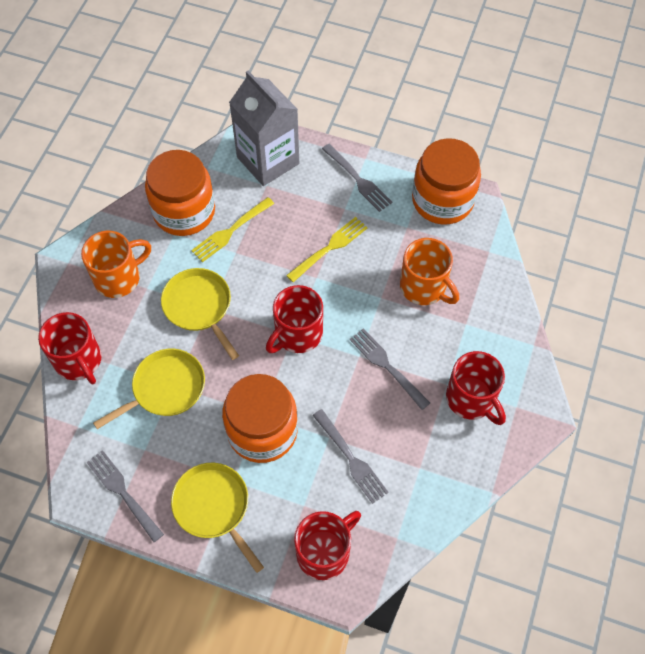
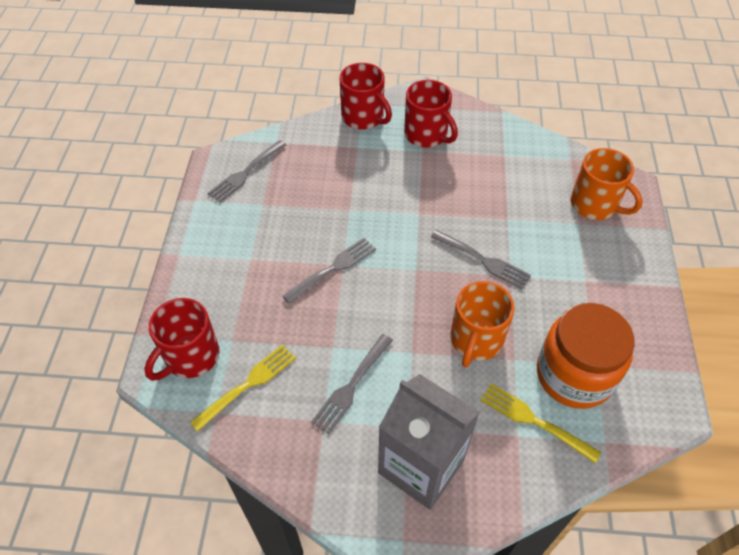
orange jar: 3 -> 1
red mug: 4 -> 3
yellow pan: 3 -> 0

